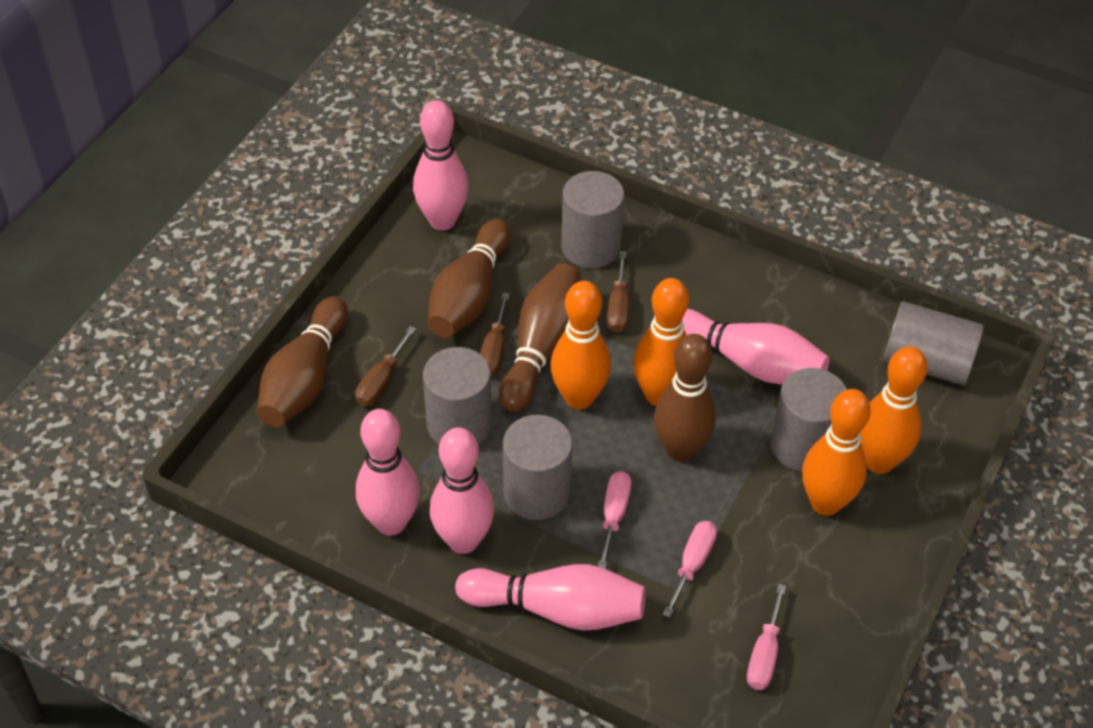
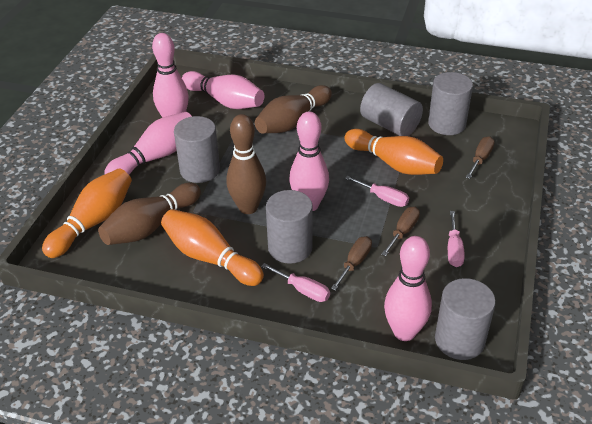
brown bowling pin: 4 -> 3
orange bowling pin: 4 -> 3

